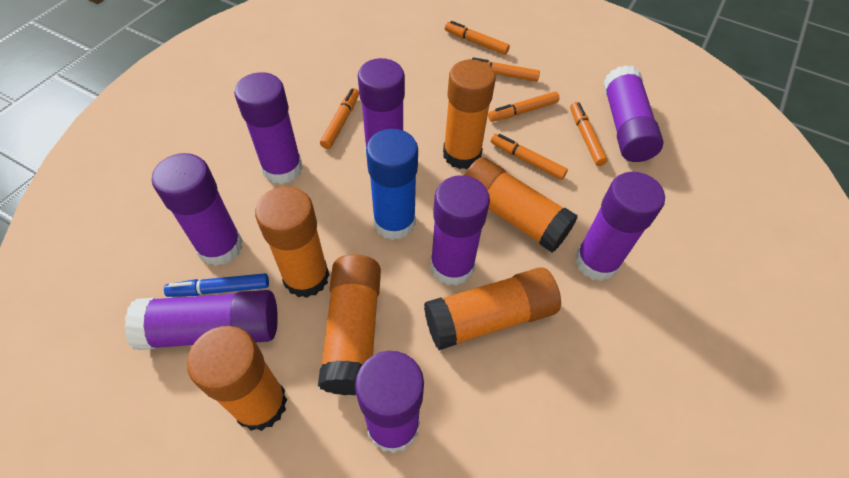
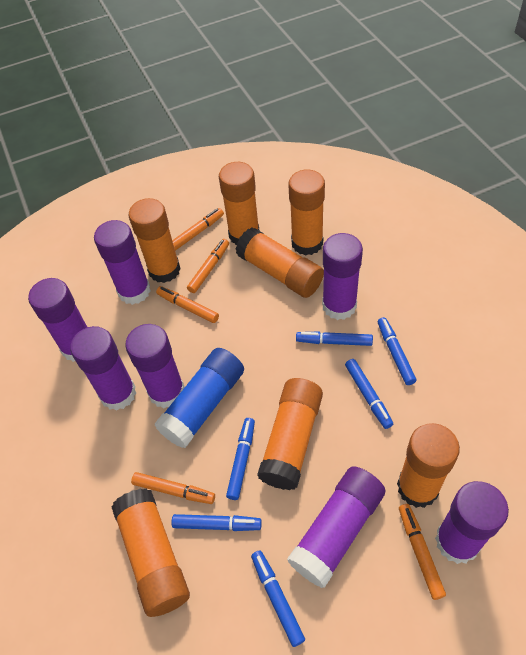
blue marker: 1 -> 6
orange glue stick: 6 -> 7
orange marker: 6 -> 5
purple glue stick: 8 -> 7

